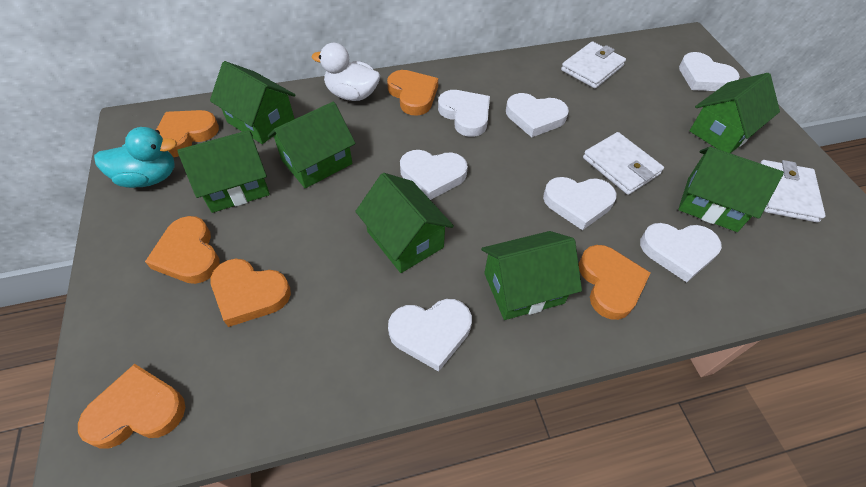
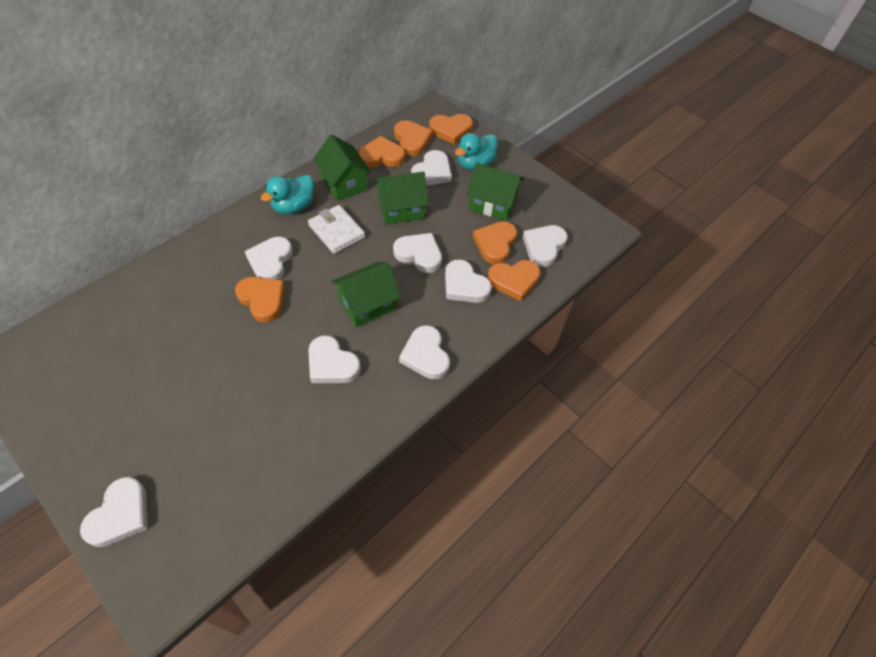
green house: 7 -> 4
turquoise duck: 1 -> 2
white duck: 1 -> 0
white heart: 7 -> 8
white wallet: 3 -> 1

